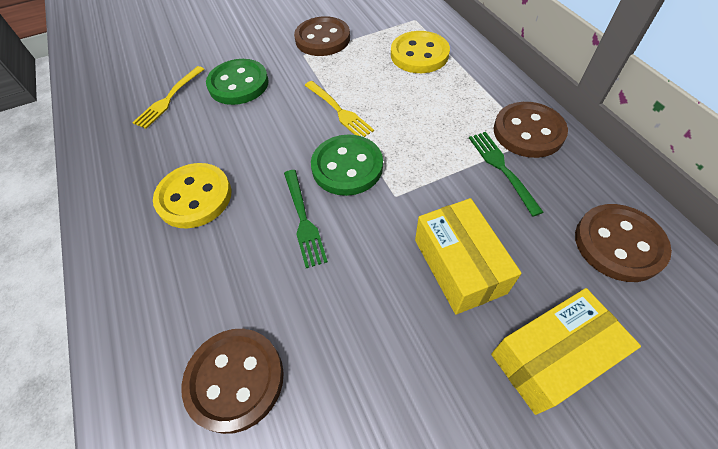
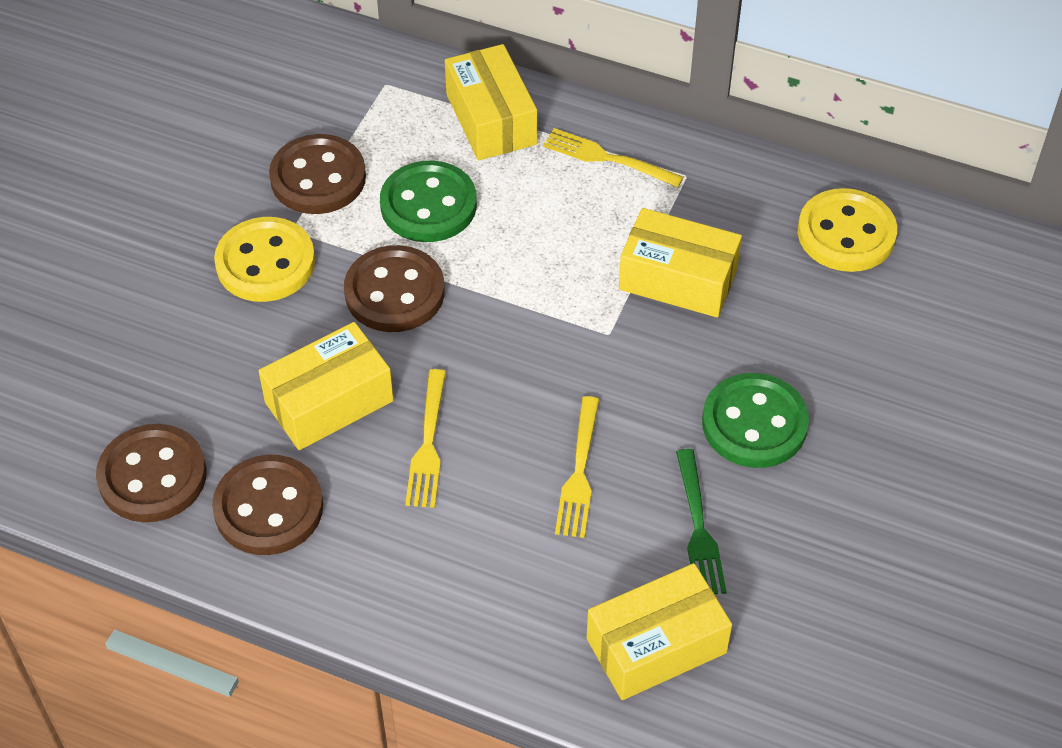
green fork: 2 -> 1
yellow box: 2 -> 4
yellow fork: 2 -> 3

